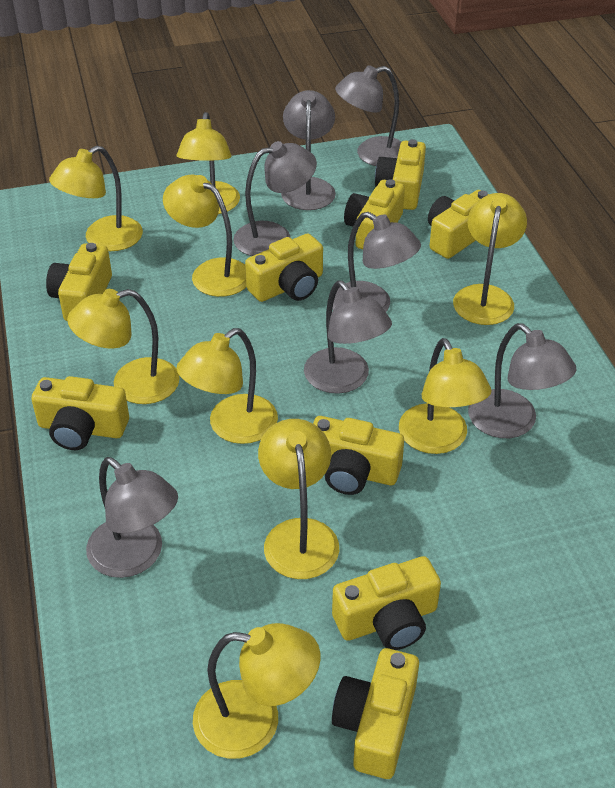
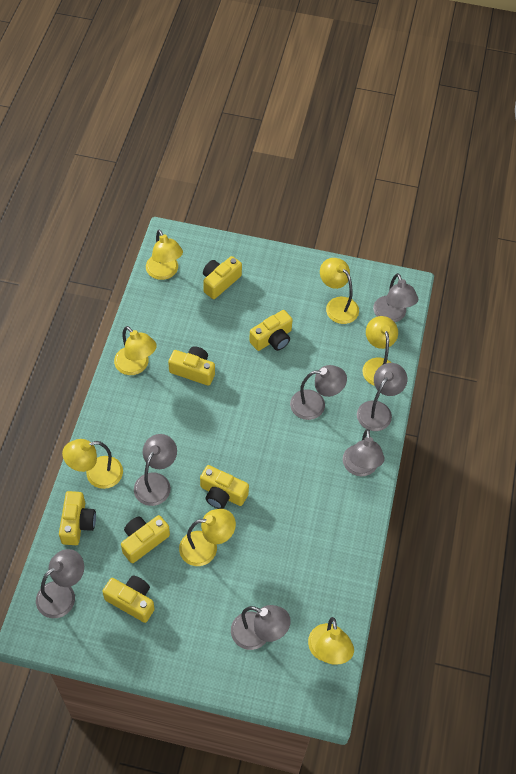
yellow camera: 9 -> 7
yellow lamp: 9 -> 7

